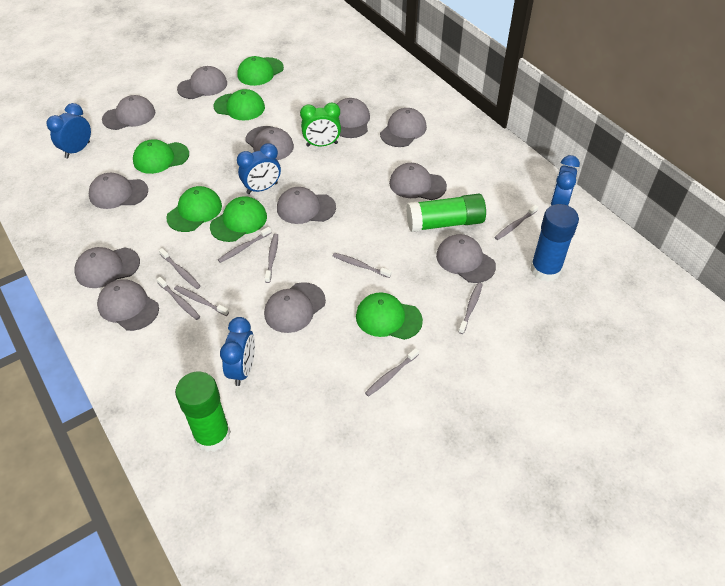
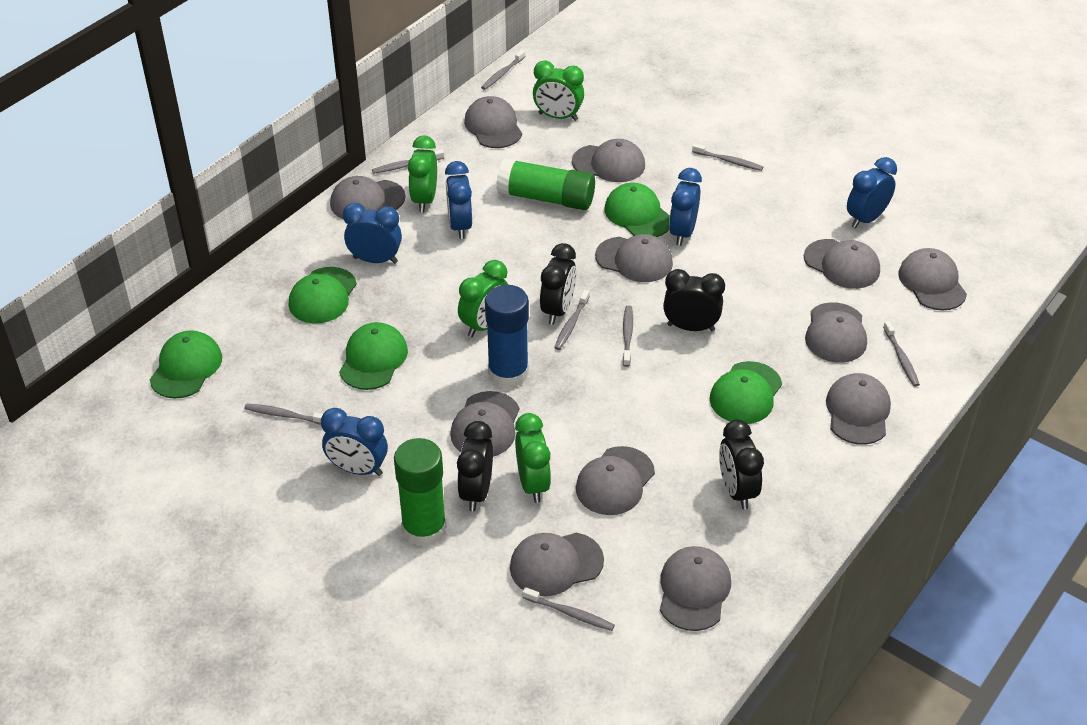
black clock: 0 -> 4
blue clock: 4 -> 5
green cap: 6 -> 5
green clock: 1 -> 4
grey toothbrush: 9 -> 8

